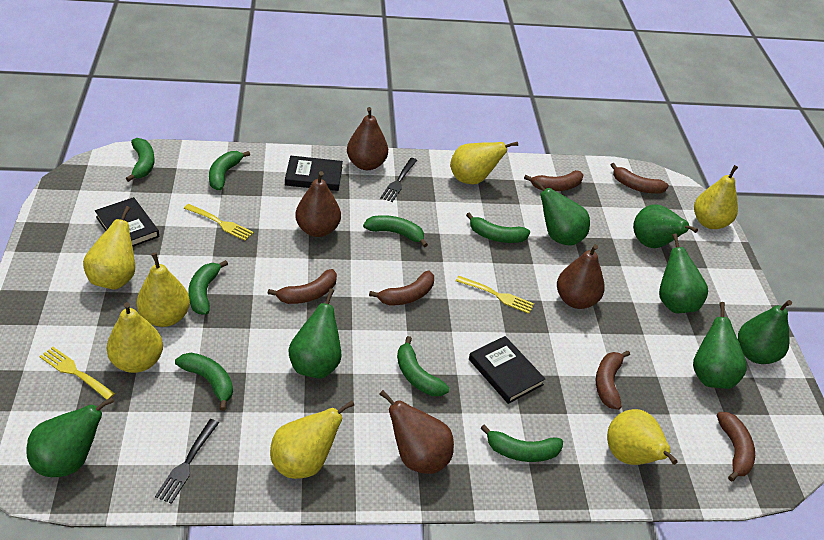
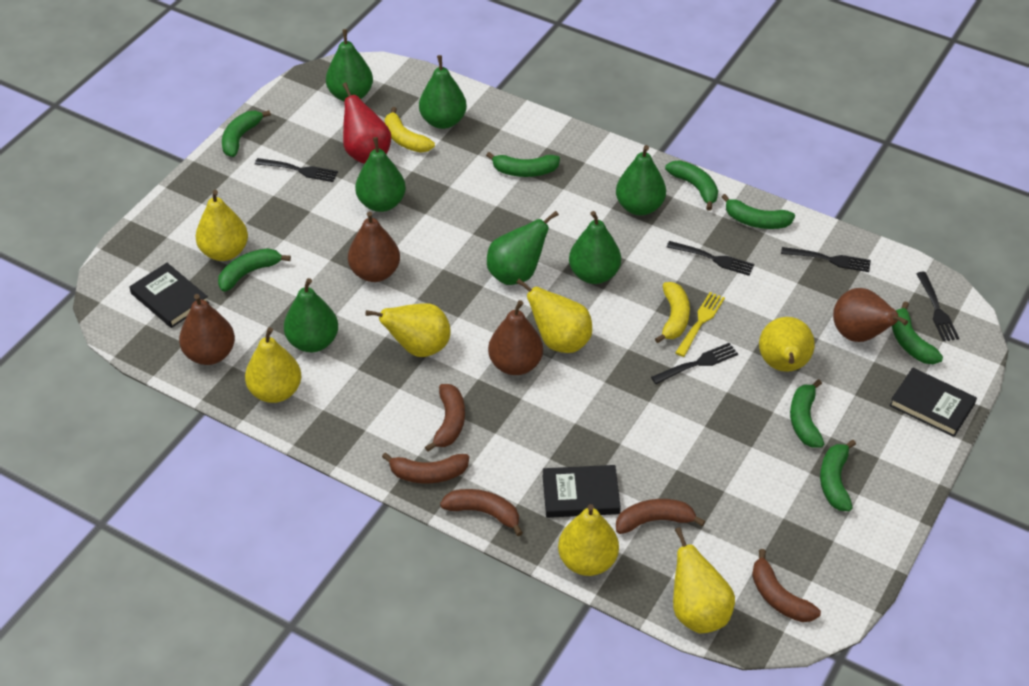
black fork: 2 -> 5
brown banana: 6 -> 5
red pear: 0 -> 1
yellow banana: 0 -> 2
yellow fork: 3 -> 1

